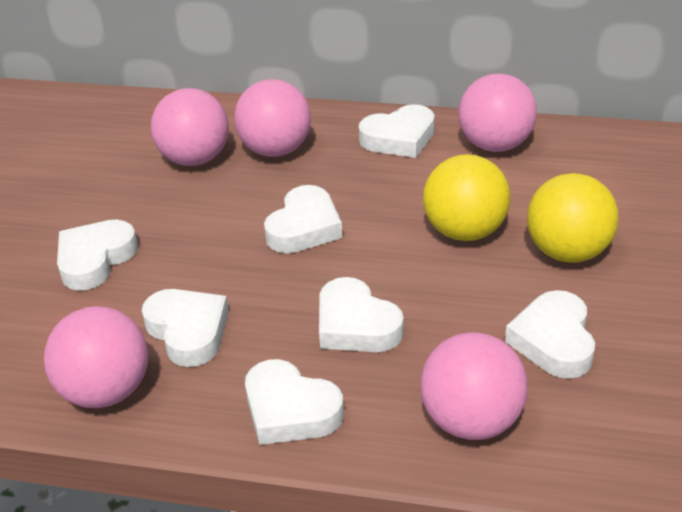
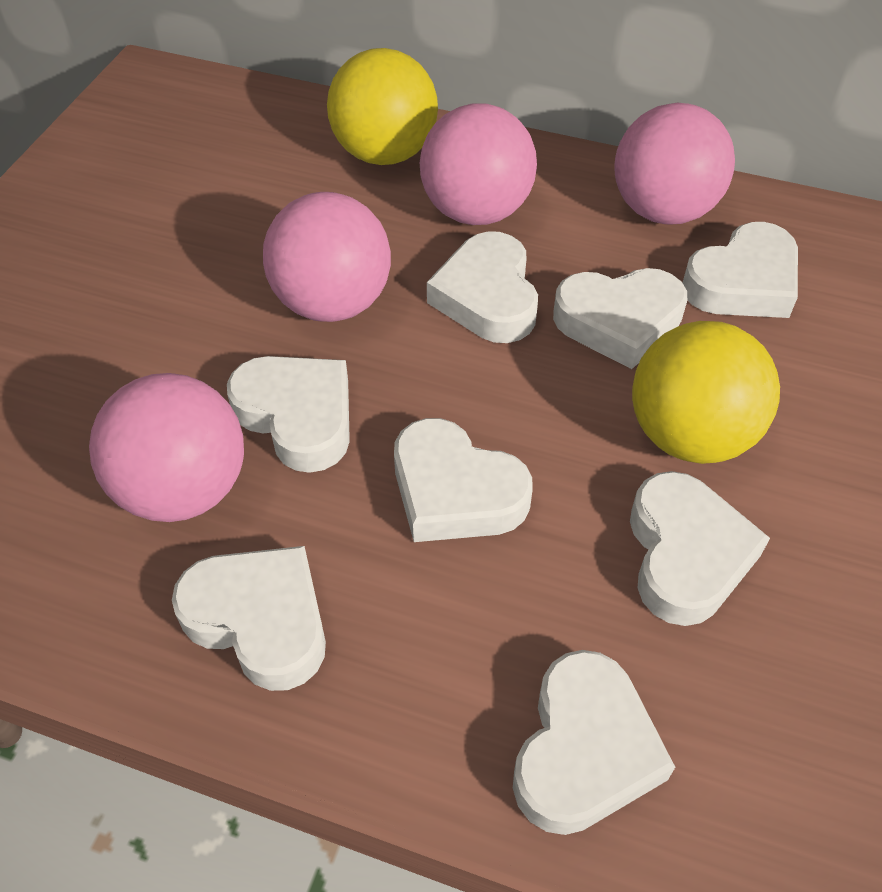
pink ball: 5 -> 4
white heart: 7 -> 8

